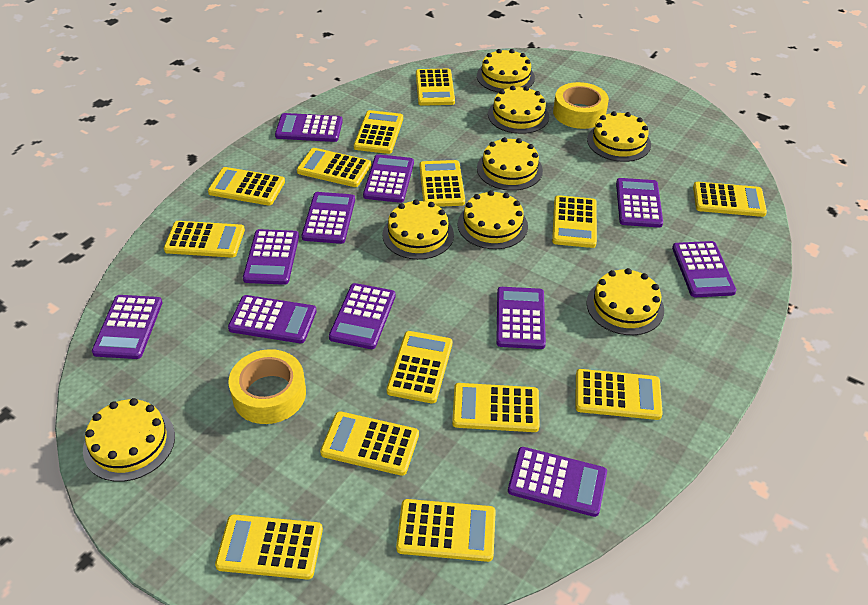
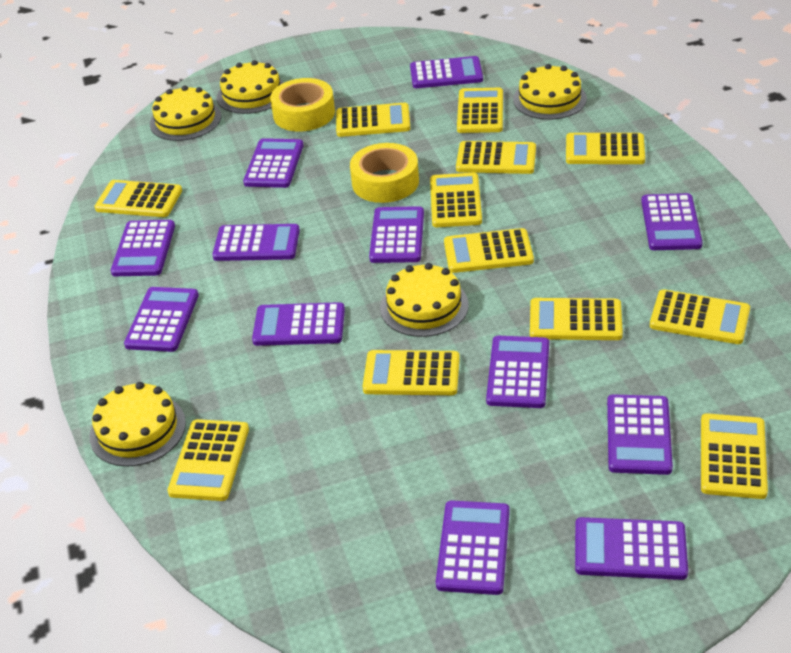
purple calculator: 11 -> 12
yellow cake: 8 -> 5
yellow calculator: 14 -> 12

